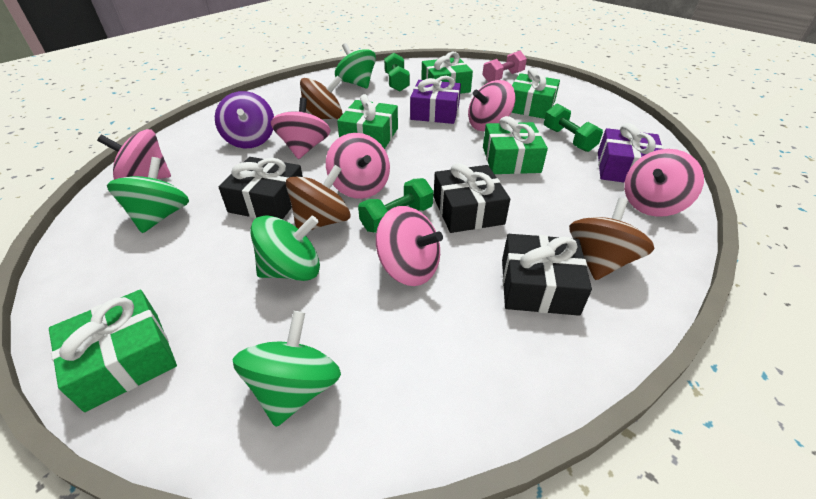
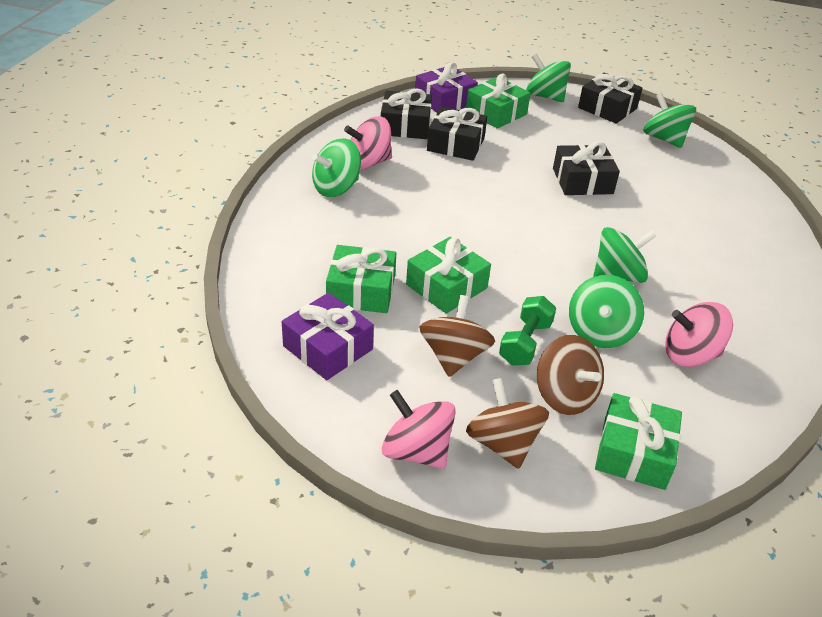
black gift: 3 -> 4
green dumbbell: 3 -> 1
green gift: 5 -> 4
green spinning top: 4 -> 5
pink dumbbell: 1 -> 0
pink spinning top: 6 -> 3
purple spinning top: 1 -> 0

